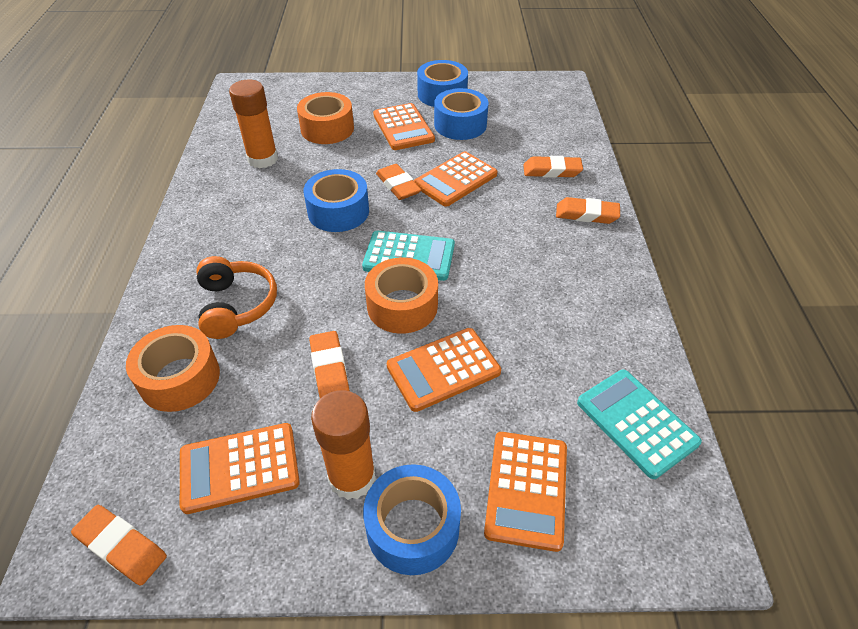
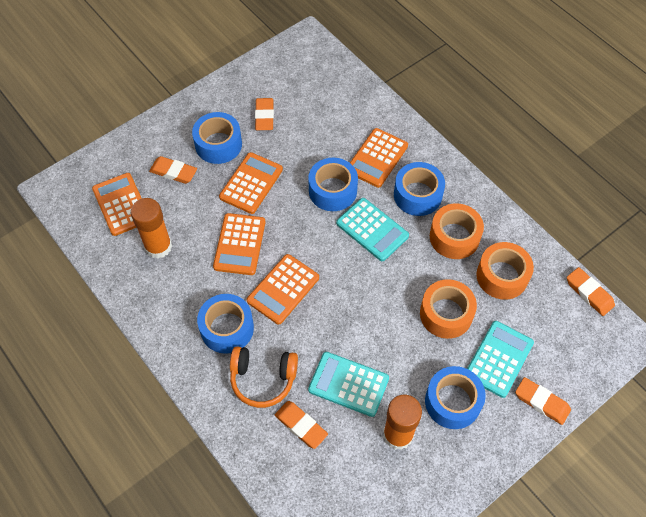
blue tape: 4 -> 5
turquoise calculator: 2 -> 3

